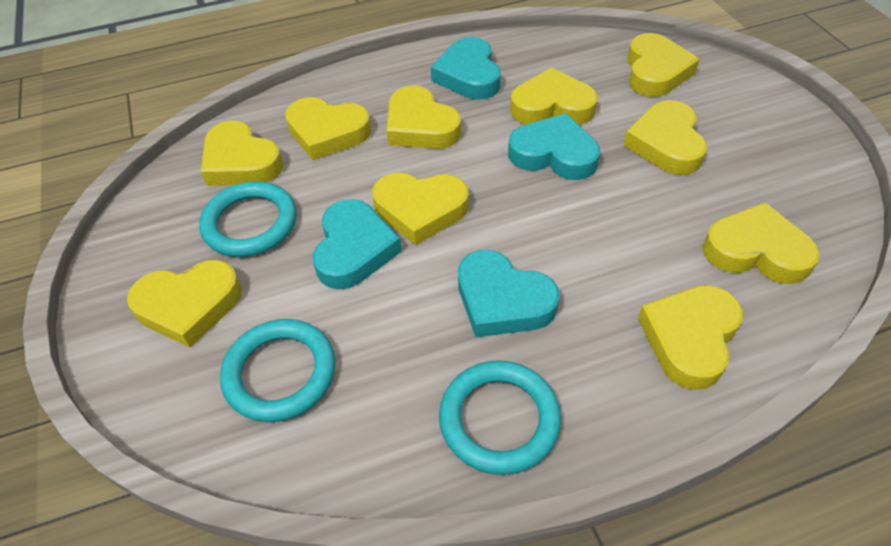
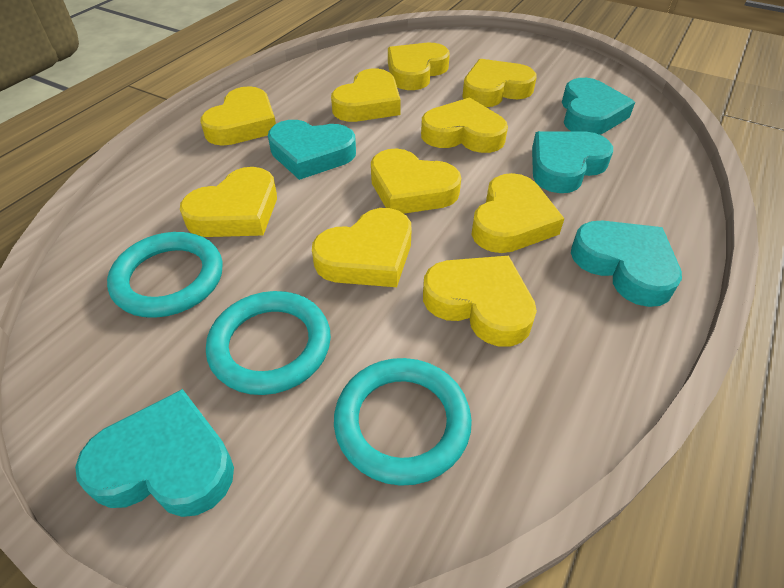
turquoise heart: 4 -> 5

